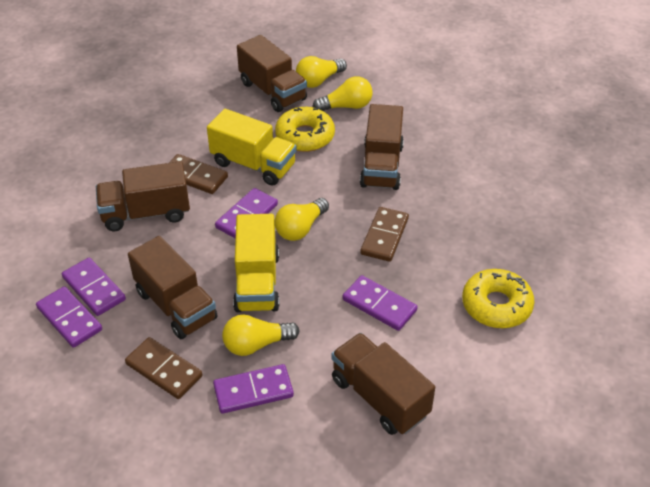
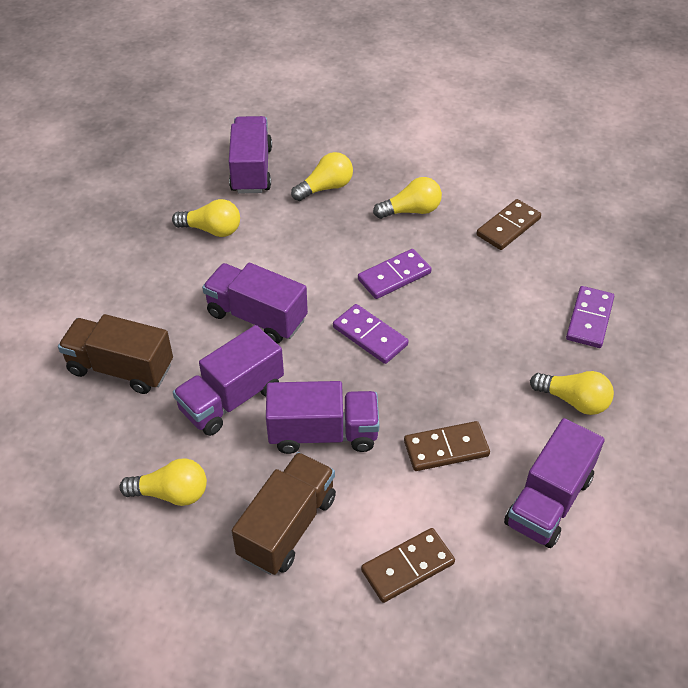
brown truck: 5 -> 2
purple domino: 5 -> 3
purple truck: 0 -> 5
yellow donut: 2 -> 0
yellow light bulb: 4 -> 5
yellow truck: 2 -> 0

